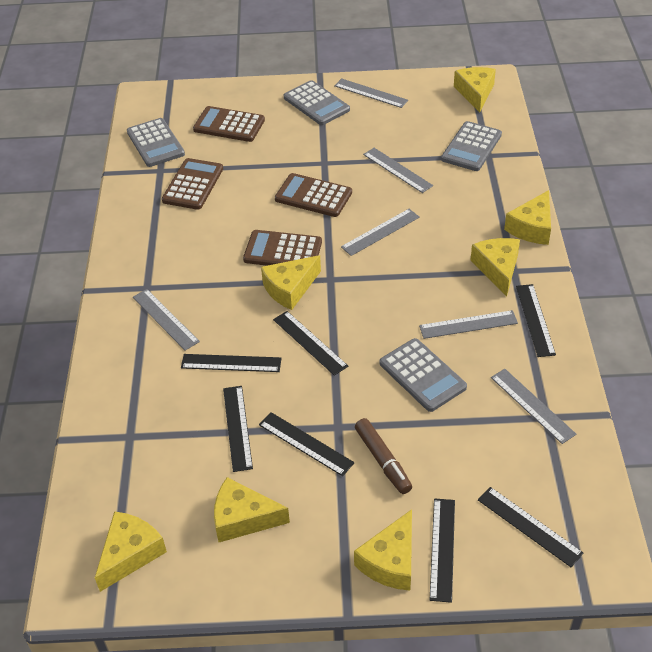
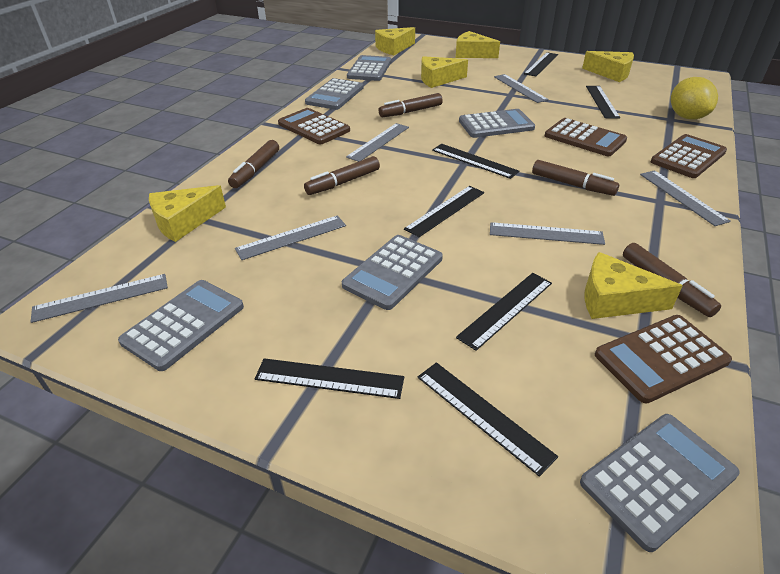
brown marker: 1 -> 5
grey calculator: 4 -> 6
yellow cheese: 7 -> 6
yellow lemon: 0 -> 1

